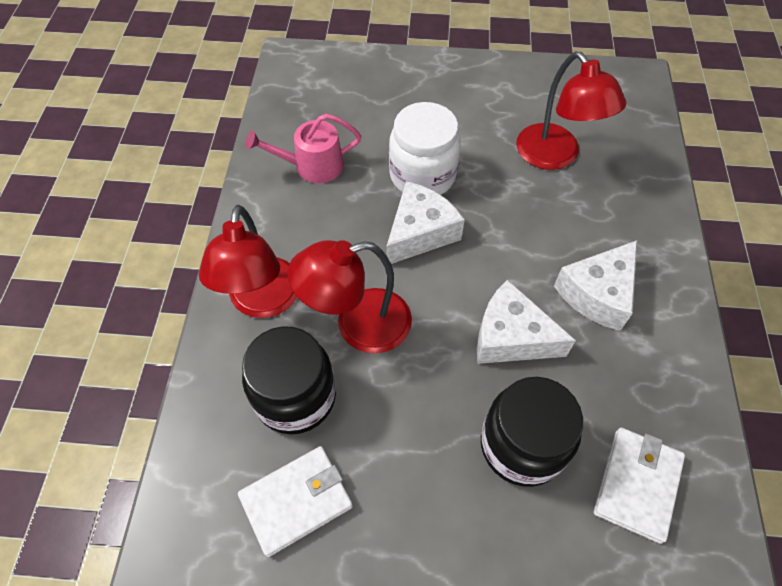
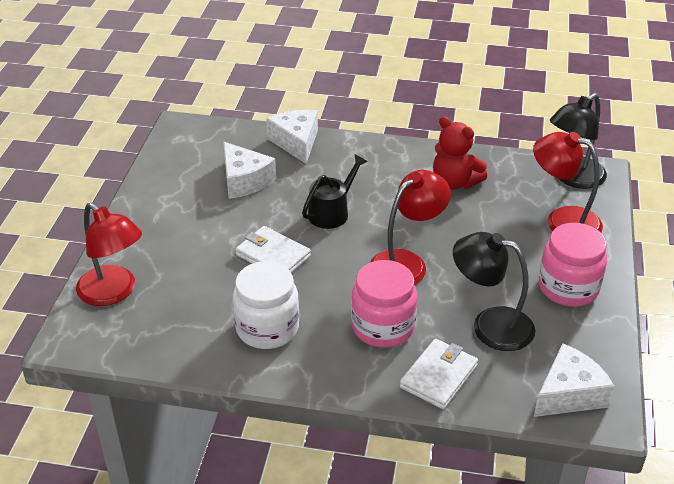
black jar: 2 -> 0
black lamp: 0 -> 2
black watering can: 0 -> 1
pink jar: 0 -> 2
pink watering can: 1 -> 0
red teddy bear: 0 -> 1

